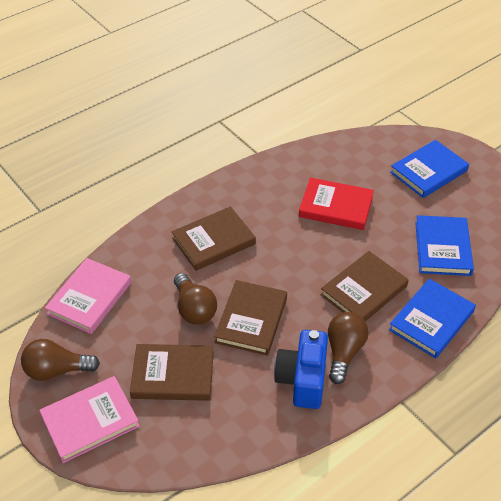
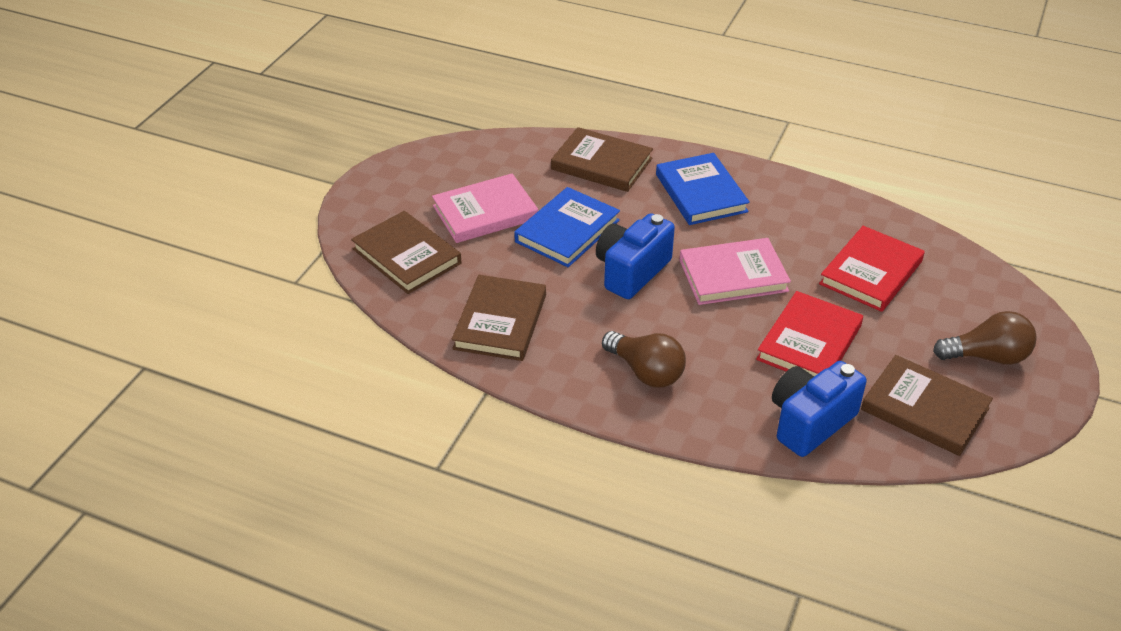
blue book: 3 -> 2
blue camera: 1 -> 2
brown light bulb: 3 -> 2
red book: 1 -> 2

